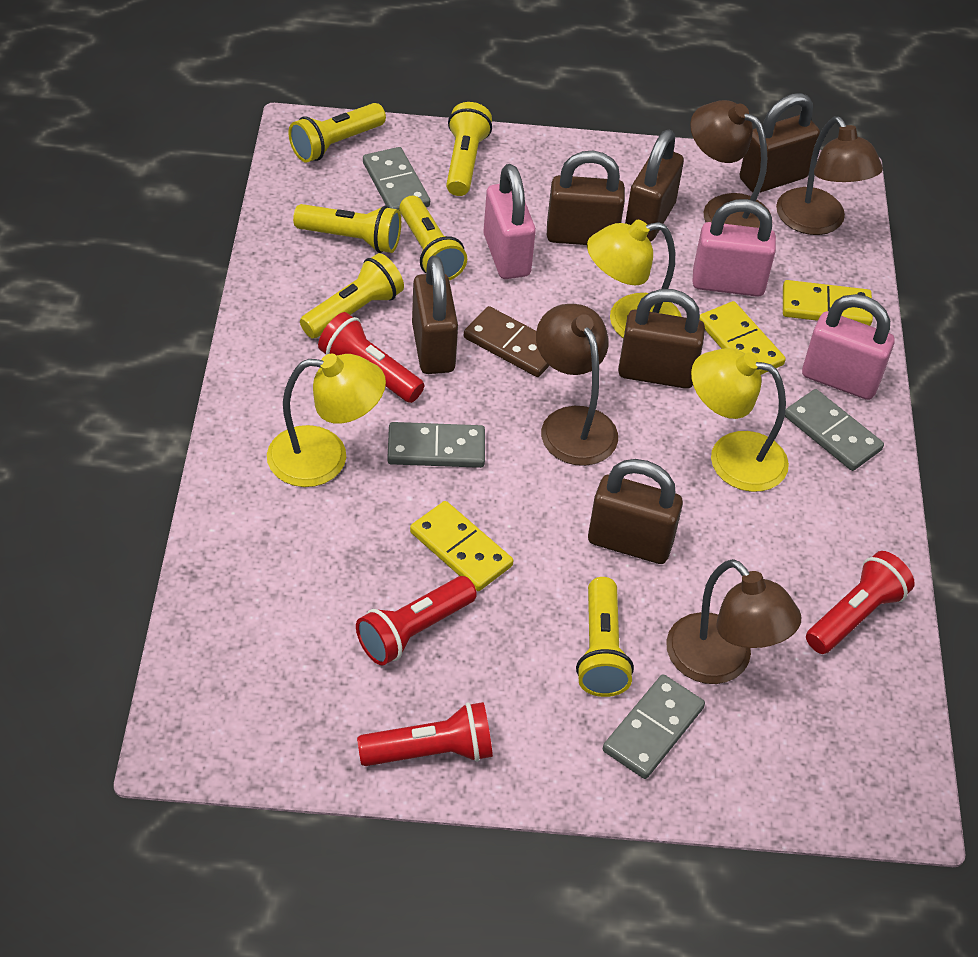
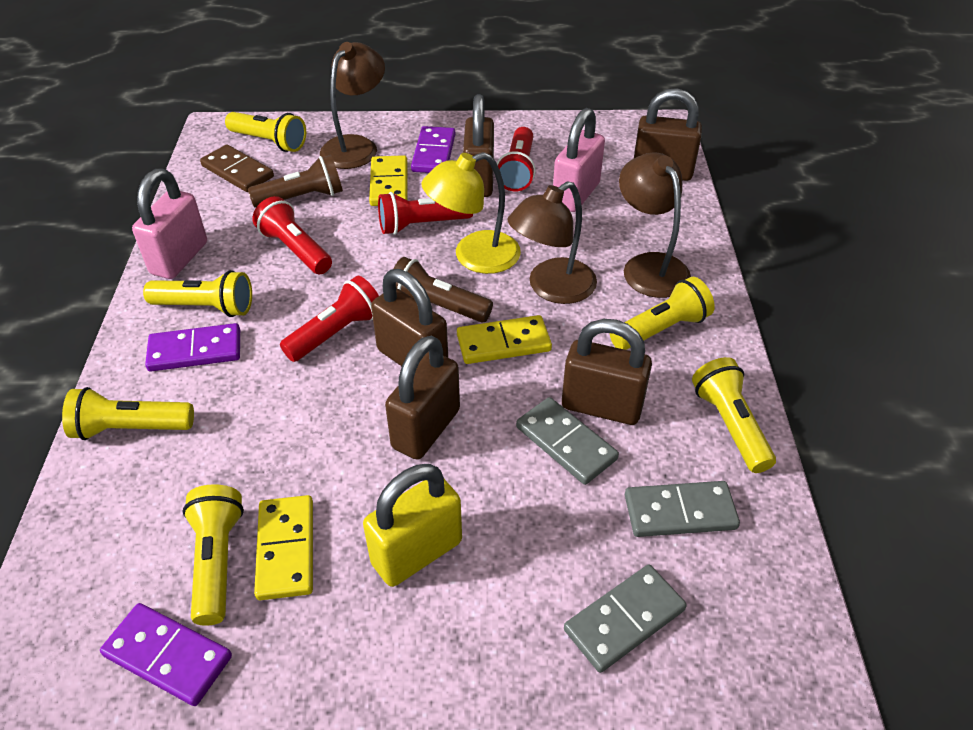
brown flashlight: 0 -> 2
brown lamp: 4 -> 3
brown padlock: 6 -> 5
grey domino: 4 -> 3
pink padlock: 3 -> 2
purple domino: 0 -> 3
yellow lamp: 3 -> 1
yellow padlock: 0 -> 1

